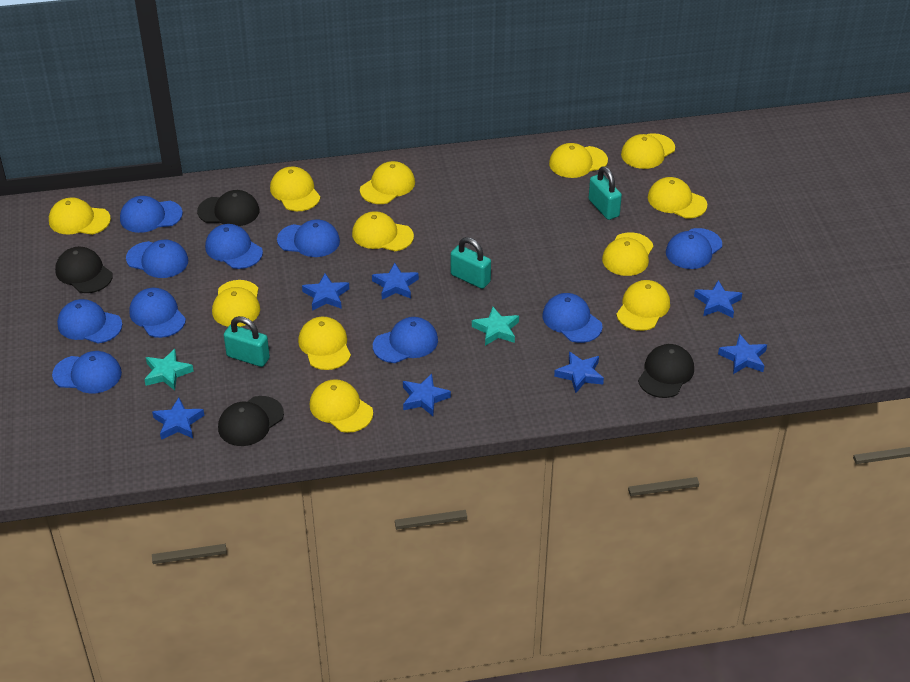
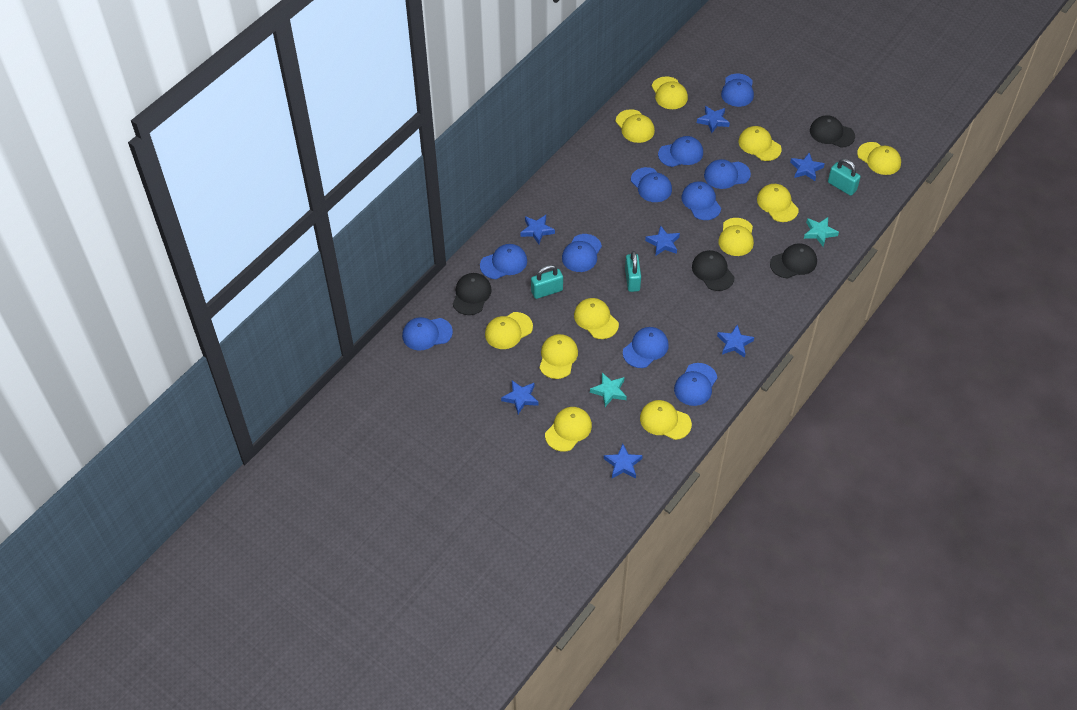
yellow cap: 12 -> 11

